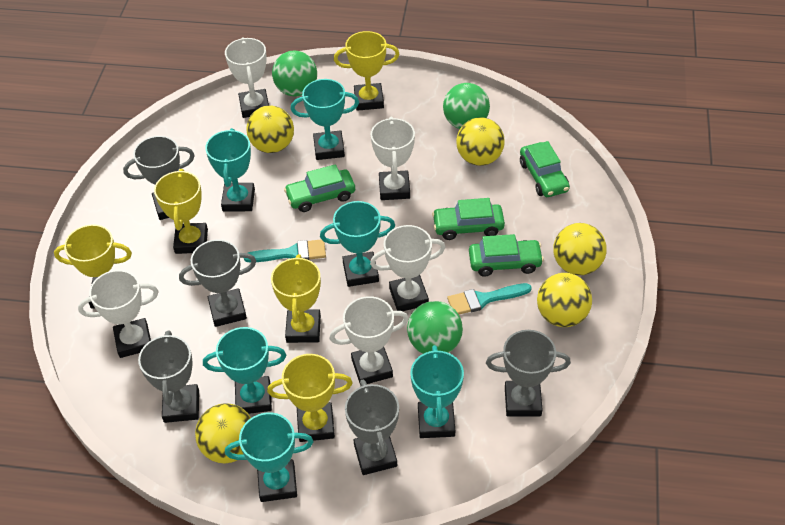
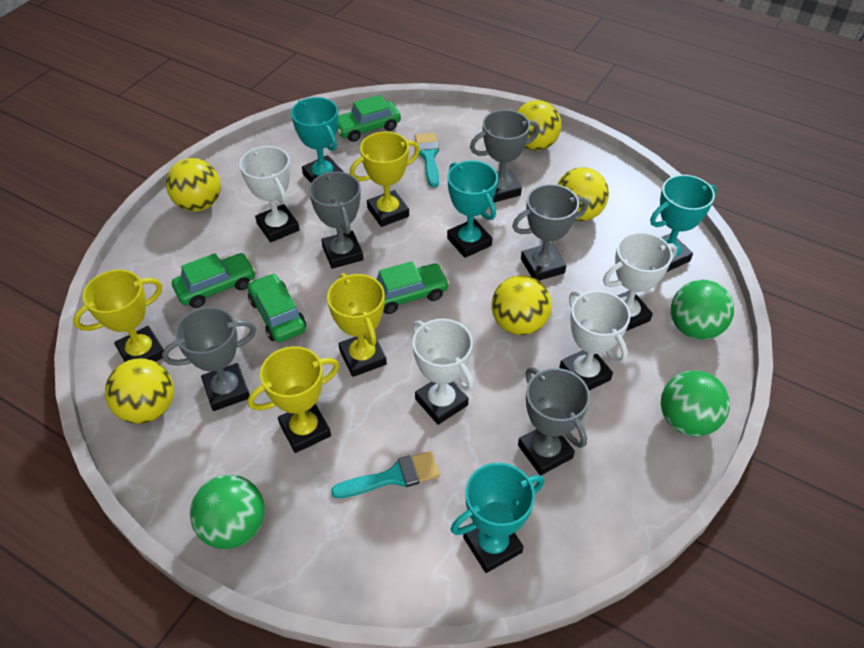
turquoise trophy: 6 -> 4
white trophy: 5 -> 4
yellow trophy: 5 -> 4

